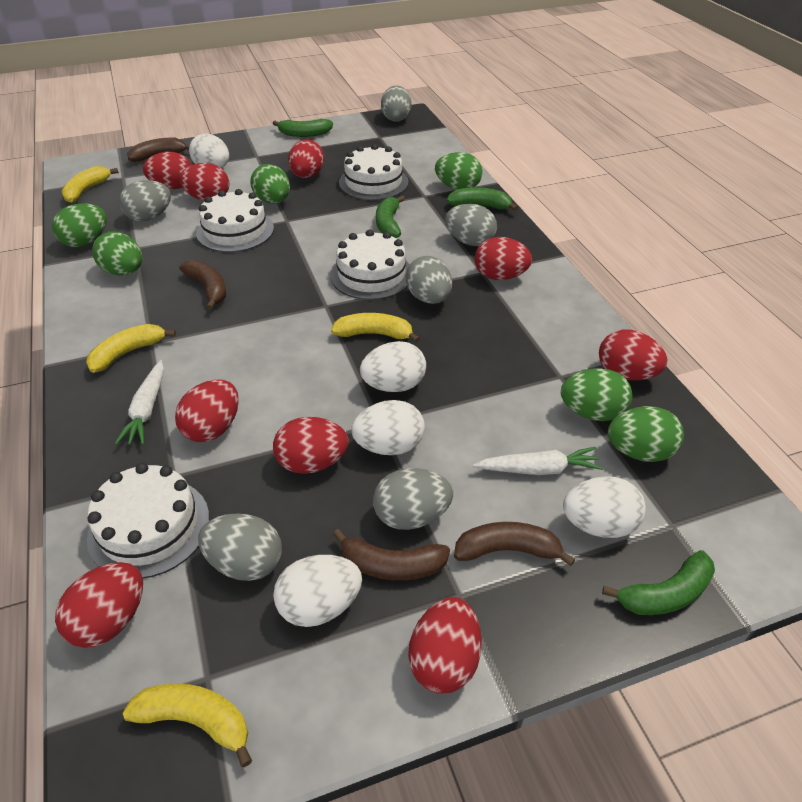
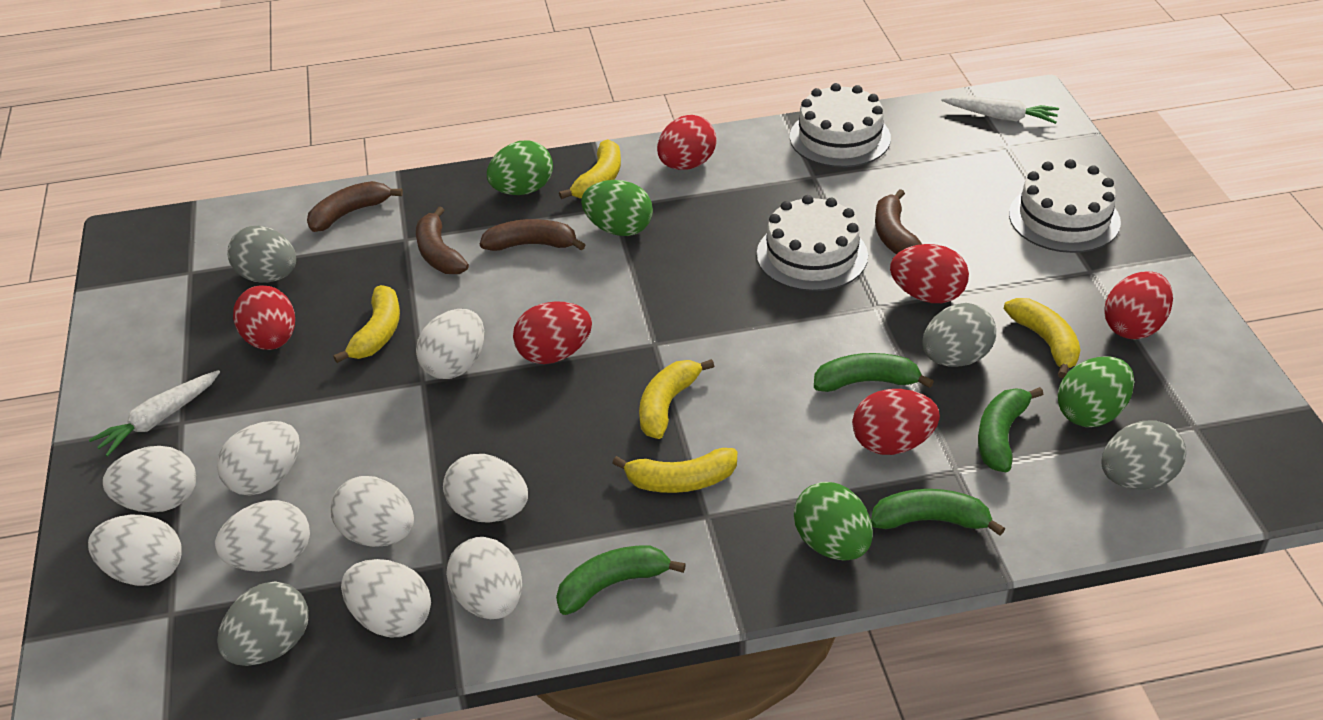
green egg: 6 -> 4
grey egg: 6 -> 4
red egg: 9 -> 6
white cake: 4 -> 3
white egg: 5 -> 9
yellow banana: 4 -> 5

